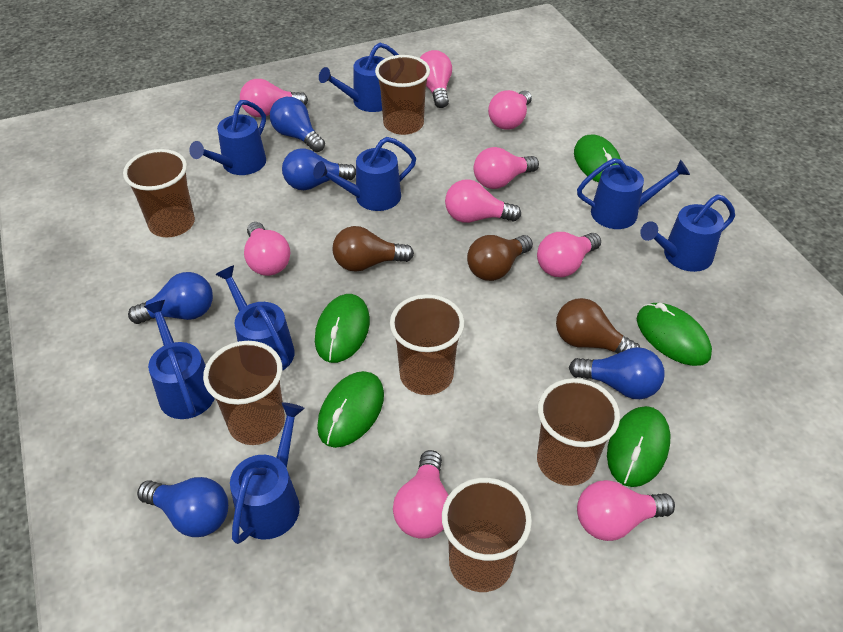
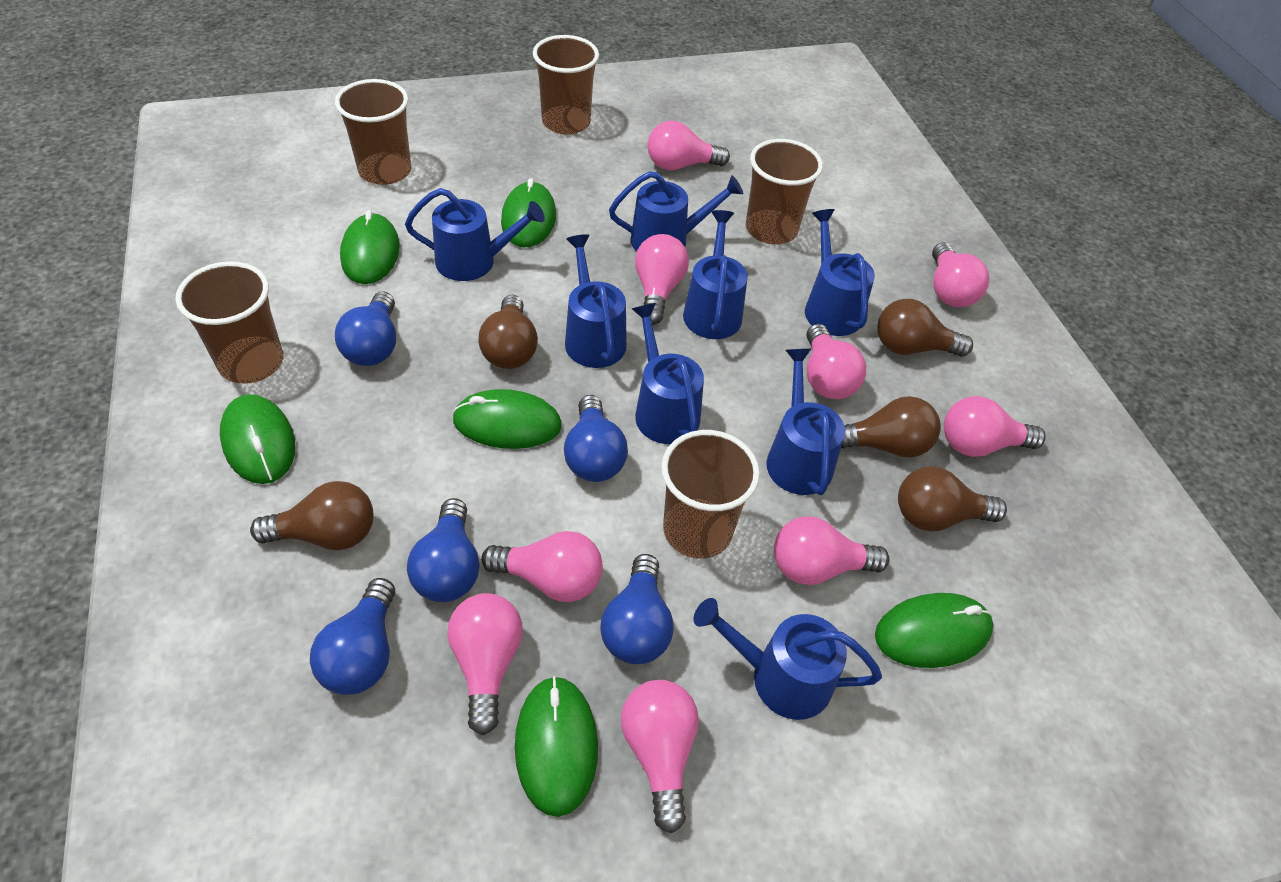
brown cup: 6 -> 5
brown light bulb: 3 -> 5
green mouse: 5 -> 6

